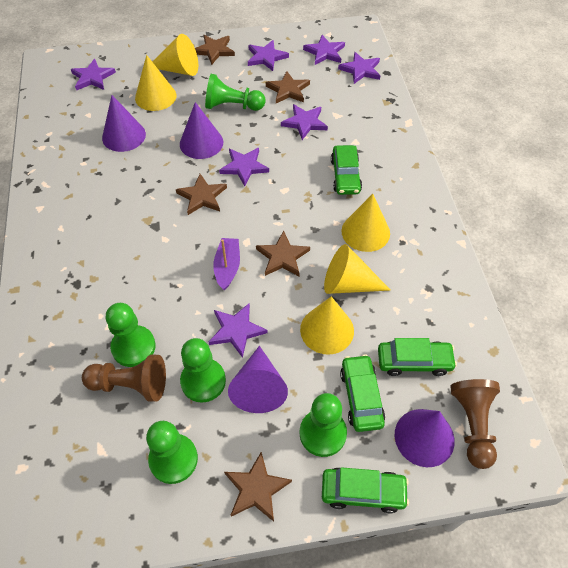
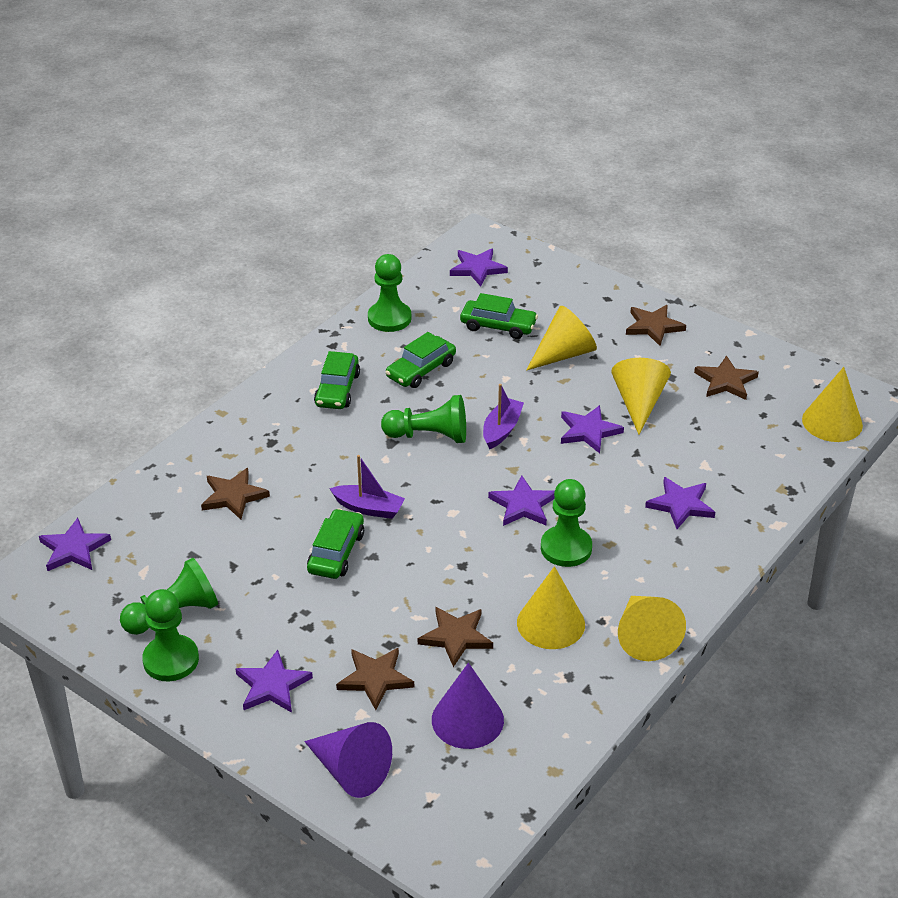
brown pawn: 2 -> 0
purple boat: 1 -> 2
purple cone: 4 -> 2
purple star: 7 -> 6

